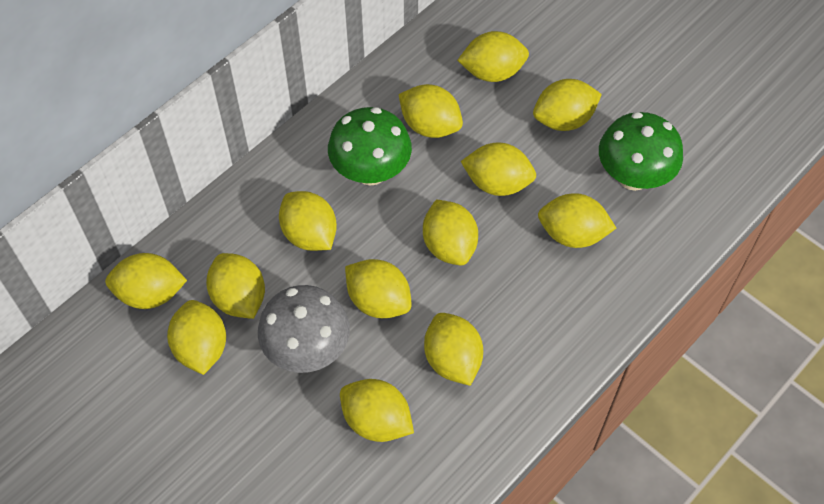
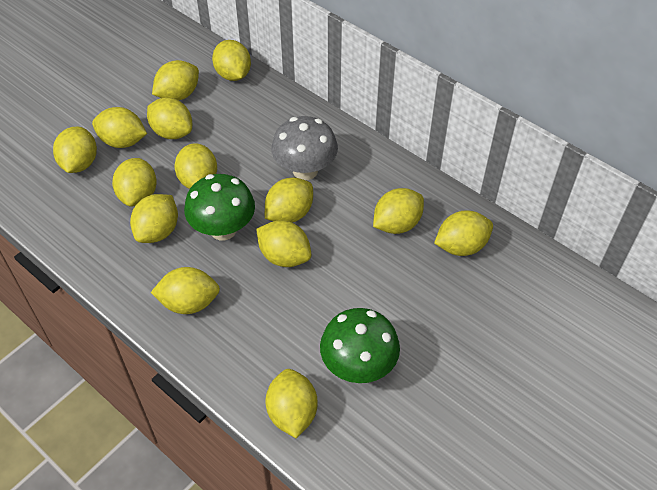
yellow lemon: 13 -> 14

